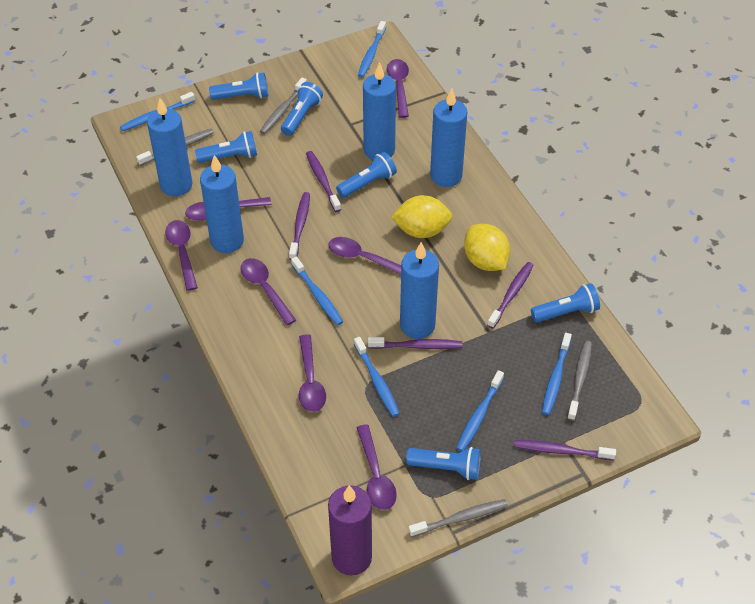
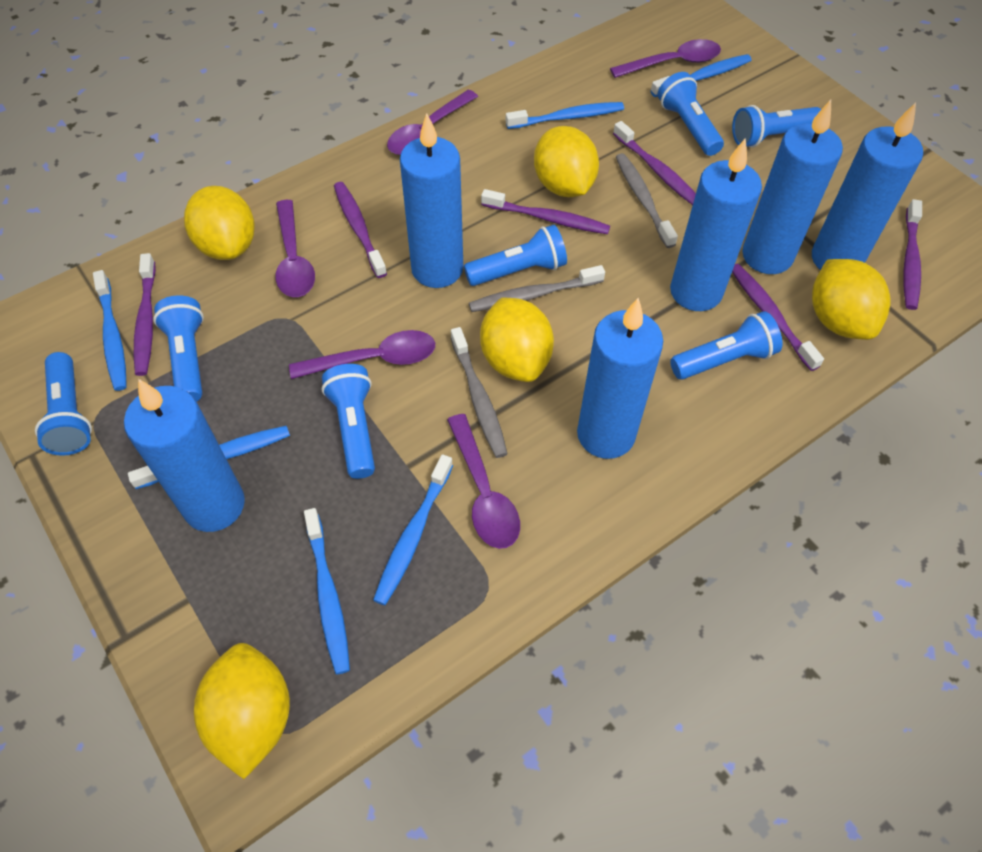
blue candle: 5 -> 6
blue flashlight: 6 -> 7
grey toothbrush: 4 -> 3
purple candle: 1 -> 0
purple spoon: 7 -> 5
purple toothbrush: 5 -> 6
yellow lemon: 2 -> 5

